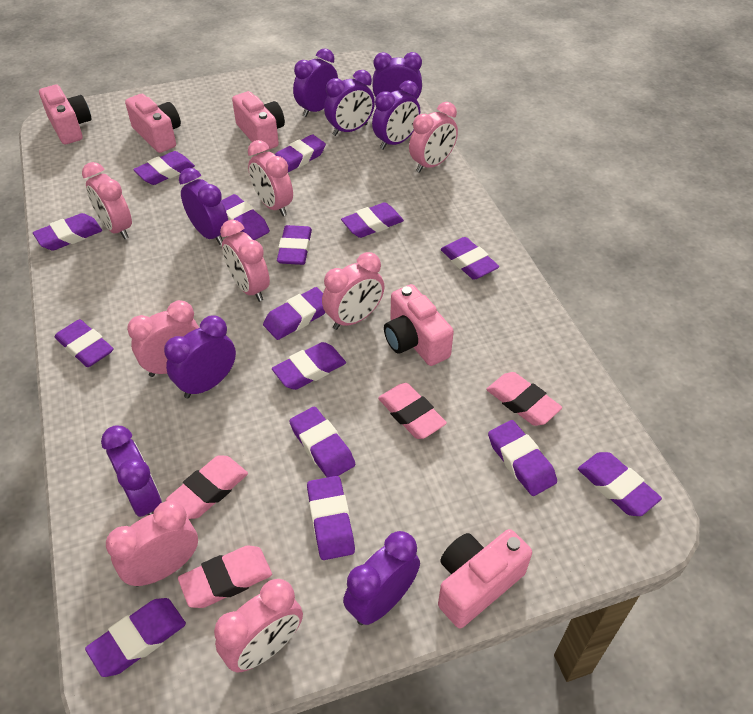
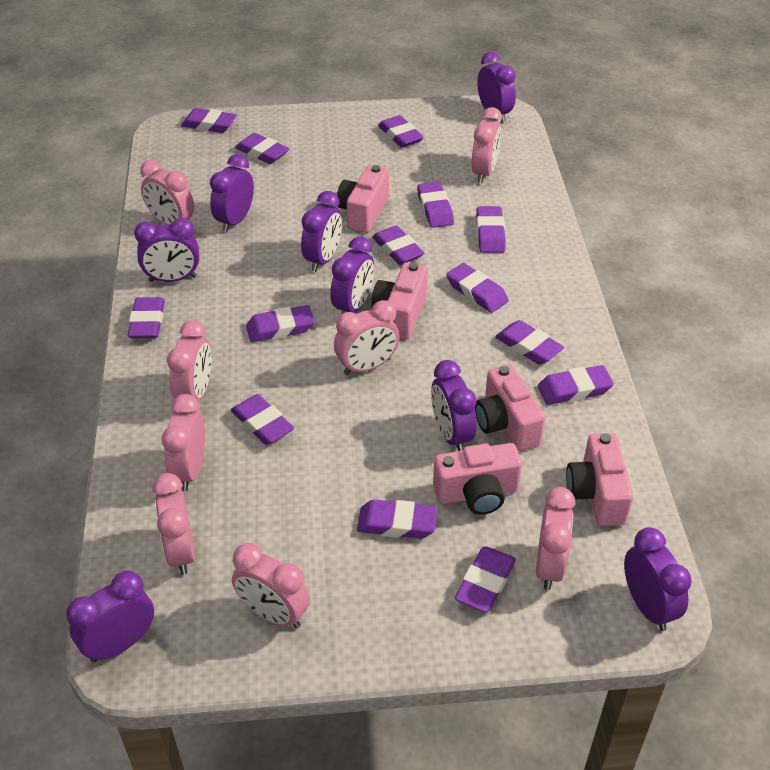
pink eraser: 4 -> 0
purple eraser: 15 -> 14

